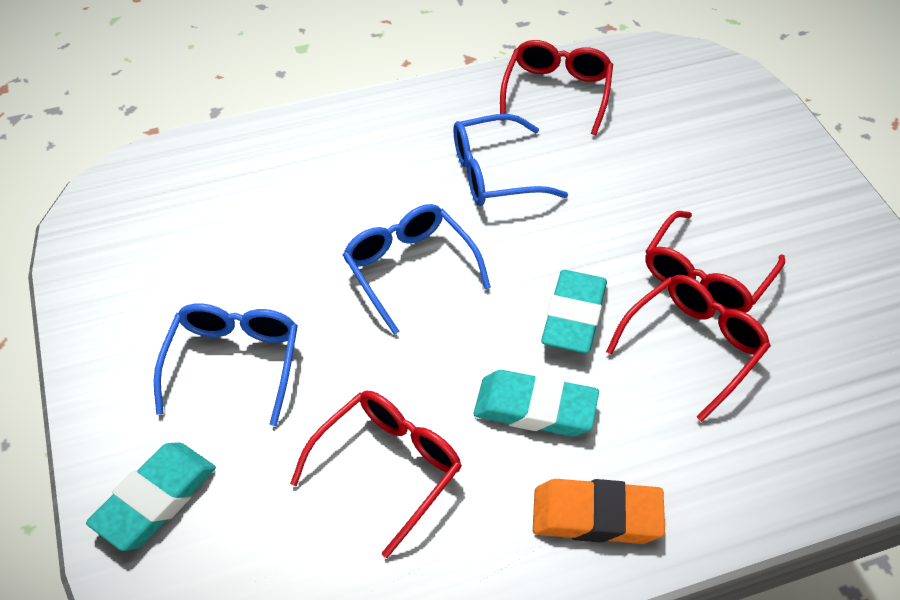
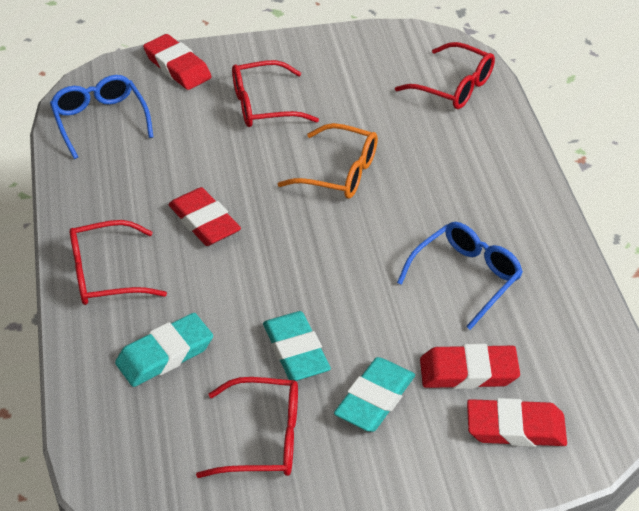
blue glasses: 3 -> 2
orange eraser: 1 -> 0
orange glasses: 0 -> 1
red eraser: 0 -> 4

